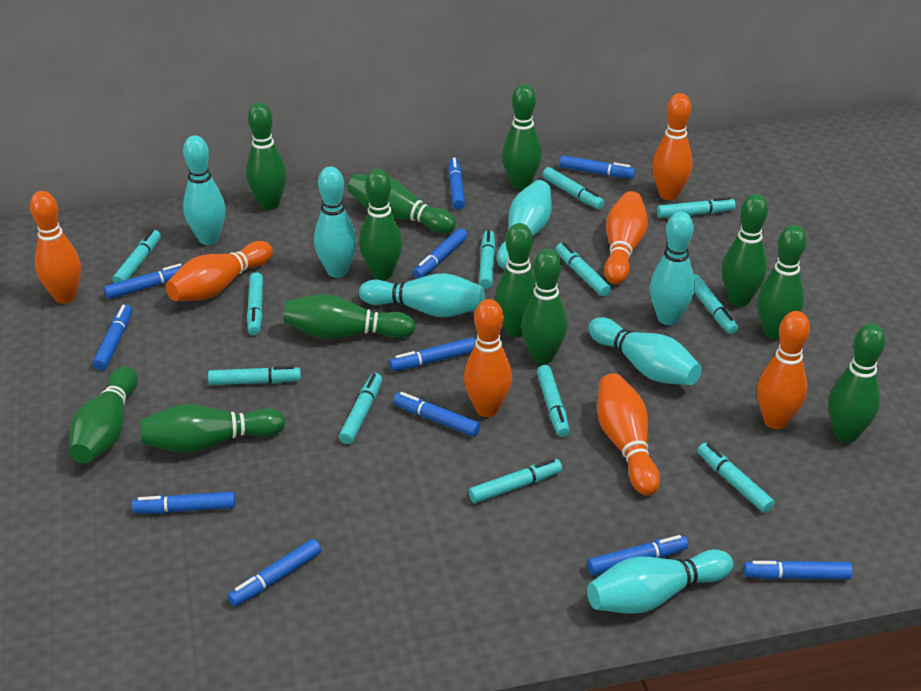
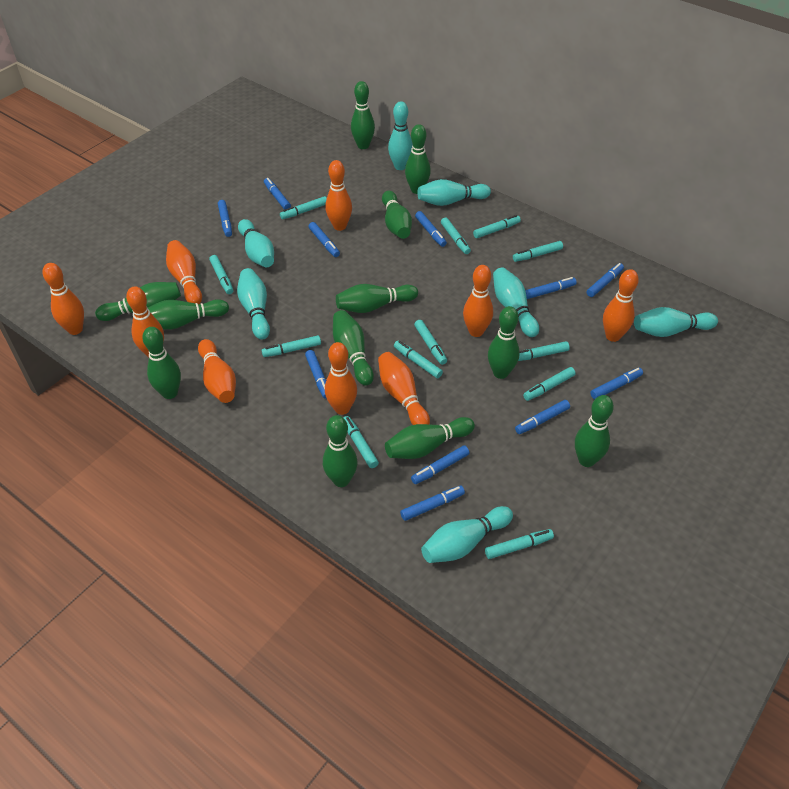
orange bowling pin: 7 -> 9

